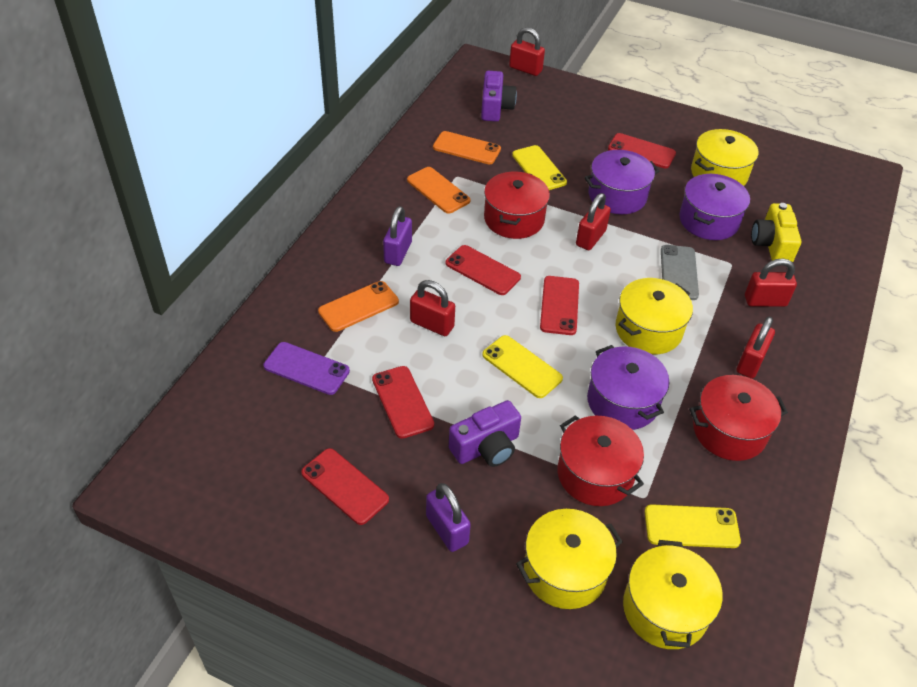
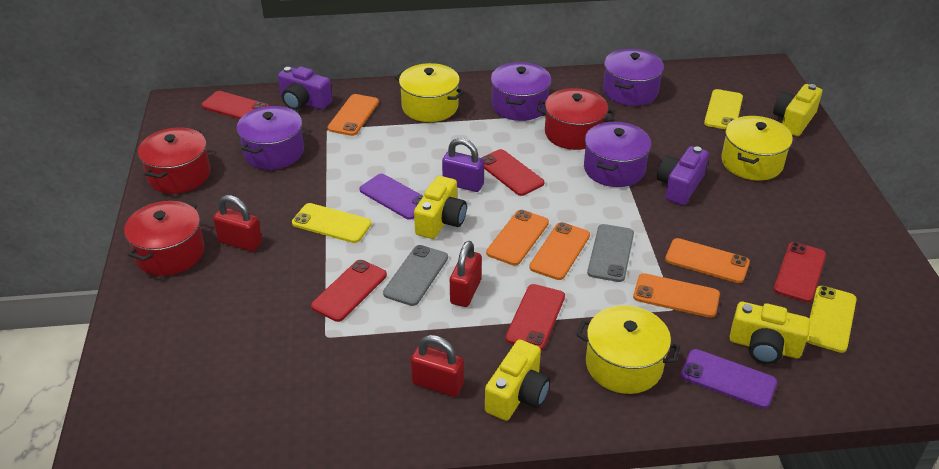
grey phone: 1 -> 2
orange phone: 3 -> 5
purple padlock: 2 -> 1
purple phone: 1 -> 2
purple pot: 3 -> 4
red padlock: 5 -> 3
yellow camera: 1 -> 4
yellow pot: 4 -> 3

